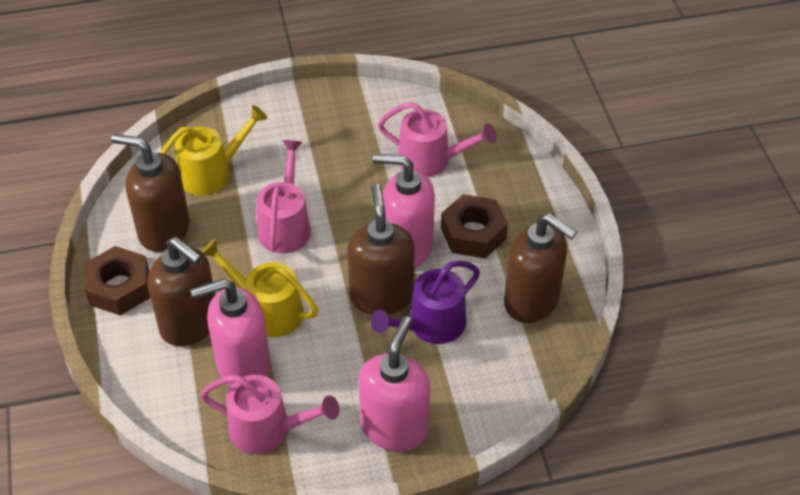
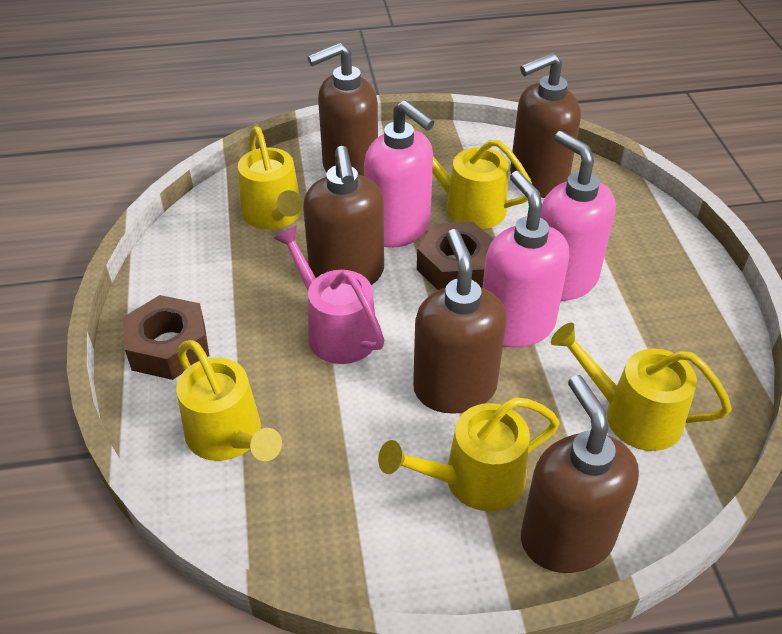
brown soap dispenser: 4 -> 5
pink watering can: 3 -> 1
purple watering can: 1 -> 0
yellow watering can: 2 -> 5

